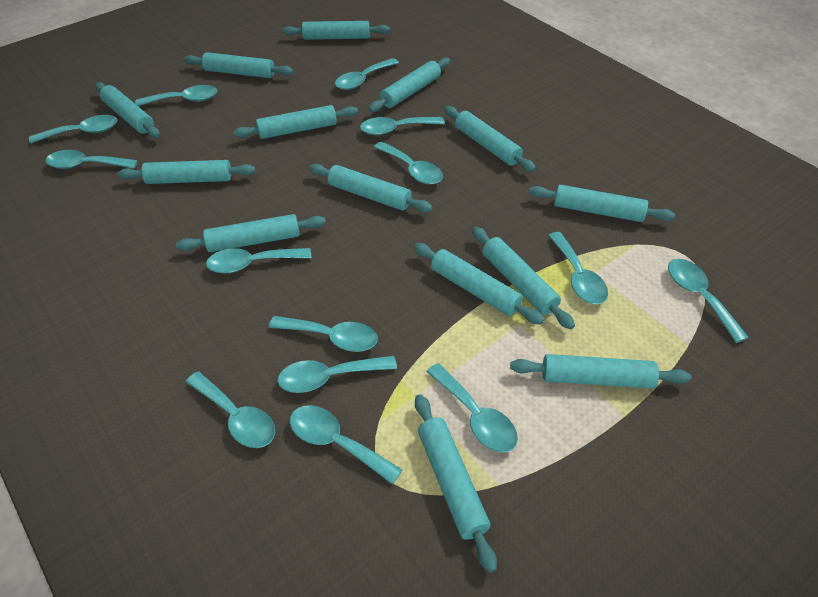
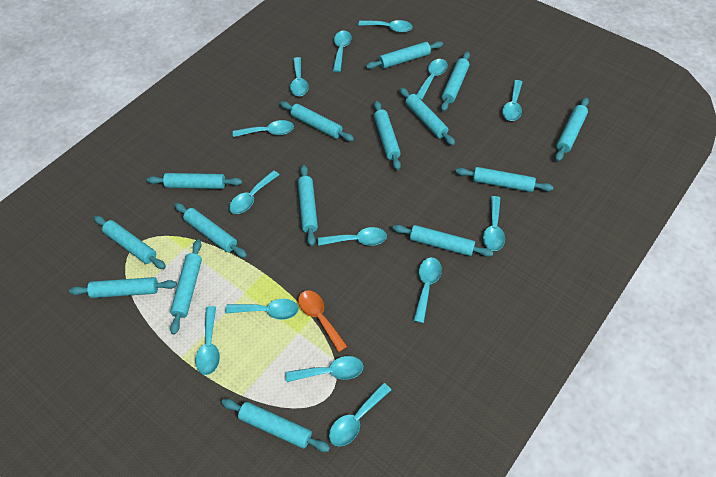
orange spoon: 0 -> 1
turquoise rolling pin: 14 -> 15

